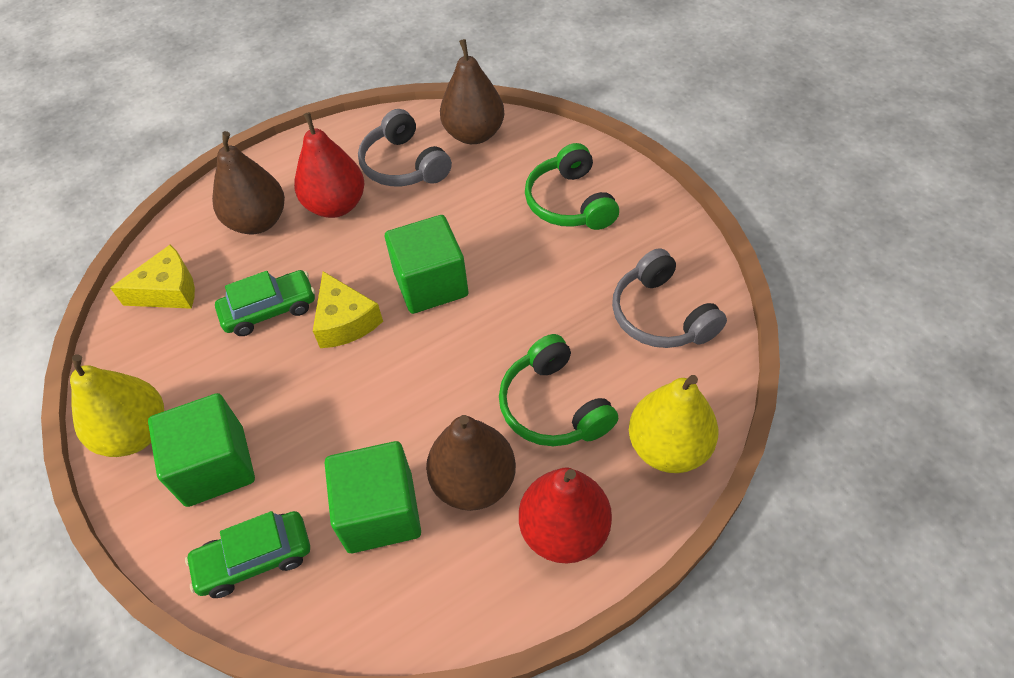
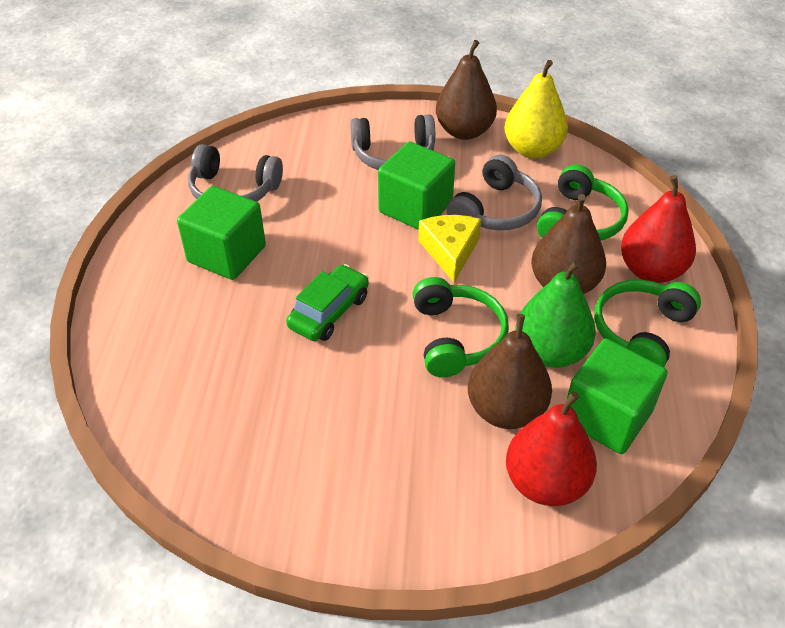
green car: 2 -> 1
green headphones: 2 -> 3
green pear: 0 -> 1
grey headphones: 2 -> 3
yellow cheese: 2 -> 1
yellow pear: 2 -> 1

